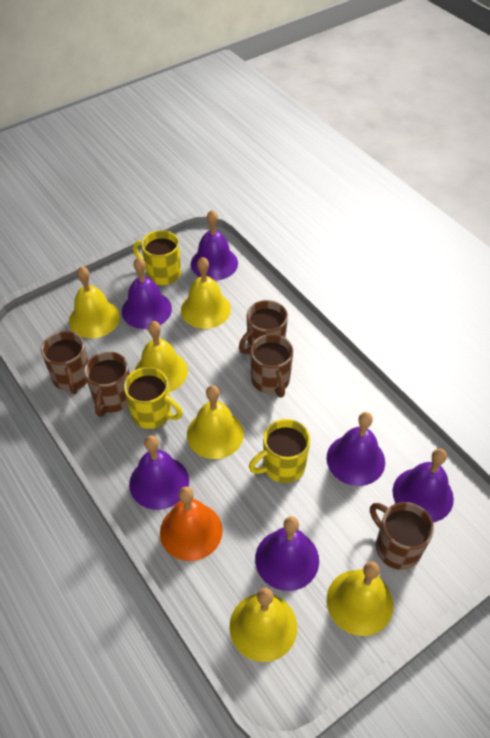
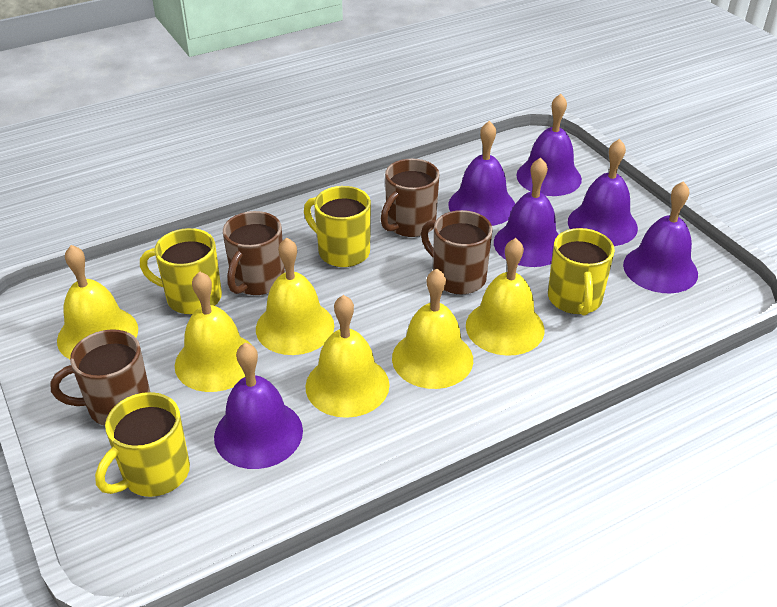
brown mug: 5 -> 4
orange bell: 1 -> 0
yellow mug: 3 -> 4

